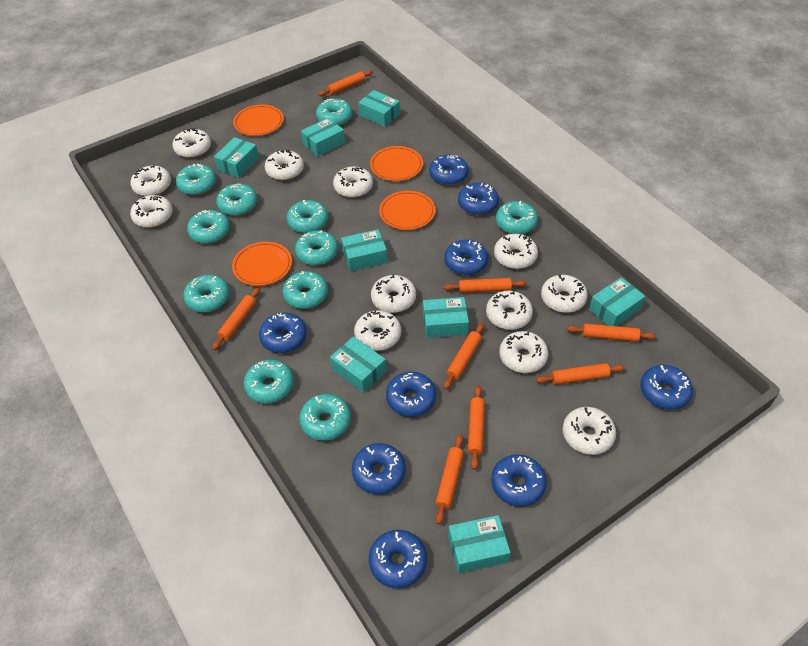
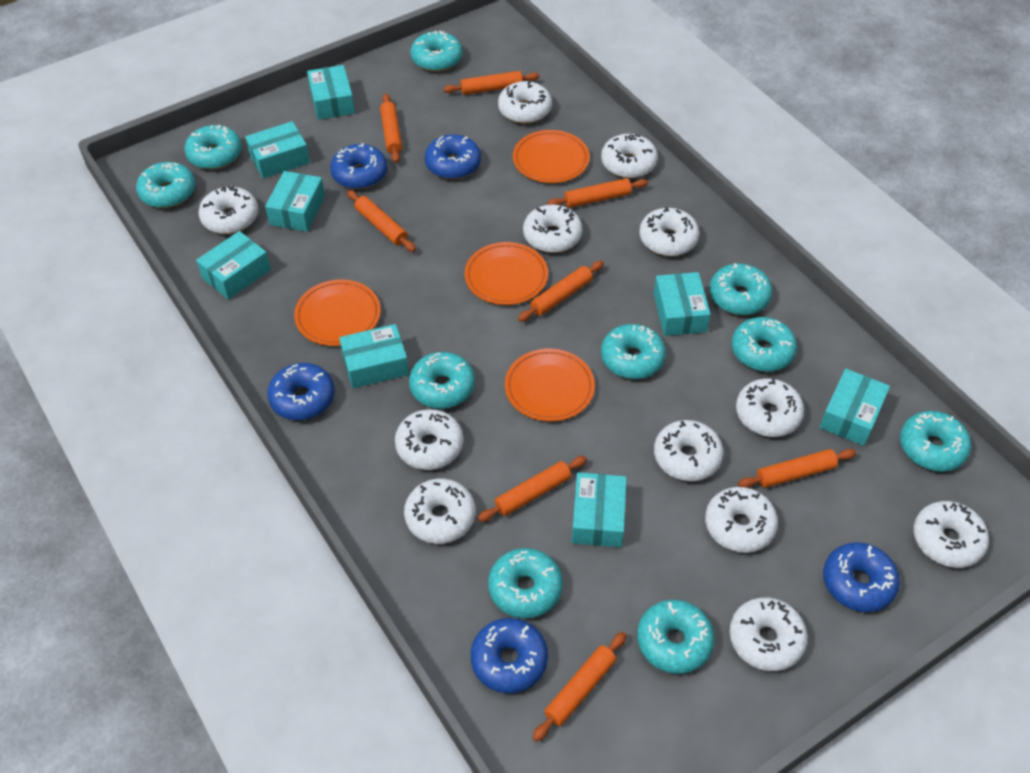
blue donut: 9 -> 5
turquoise donut: 11 -> 10

